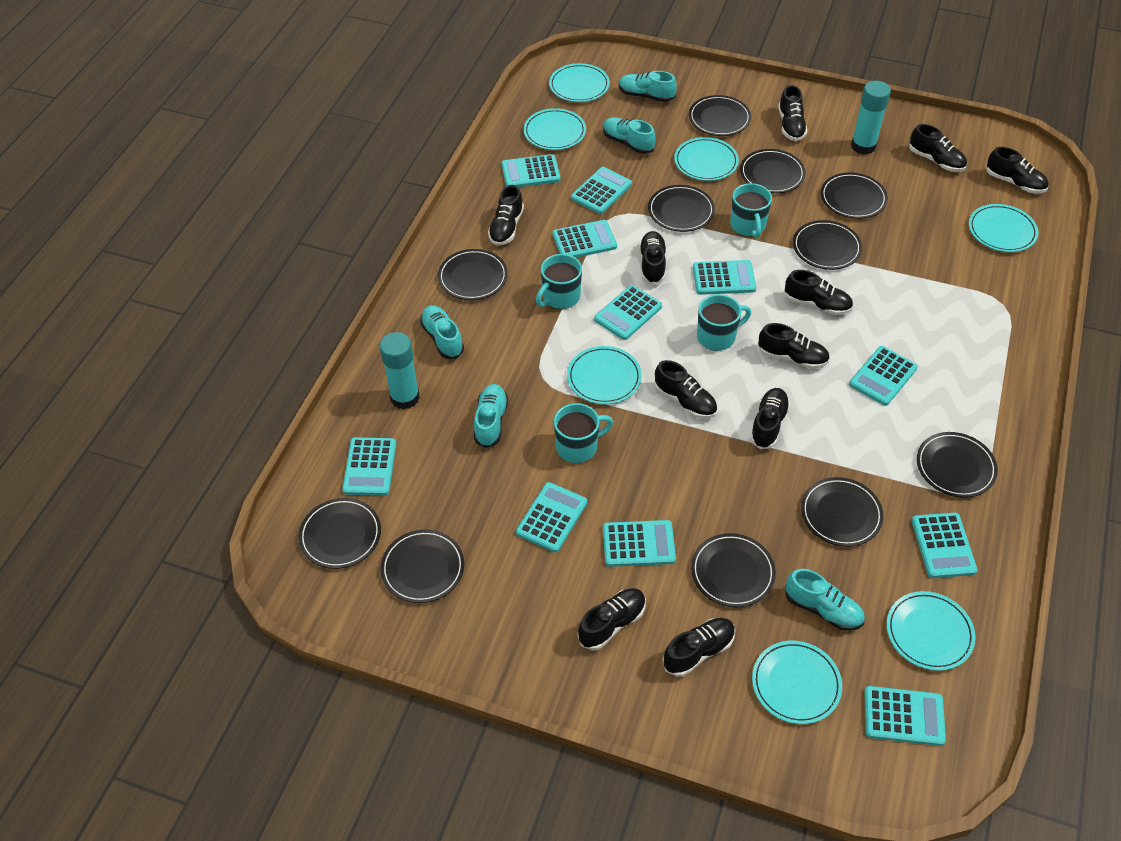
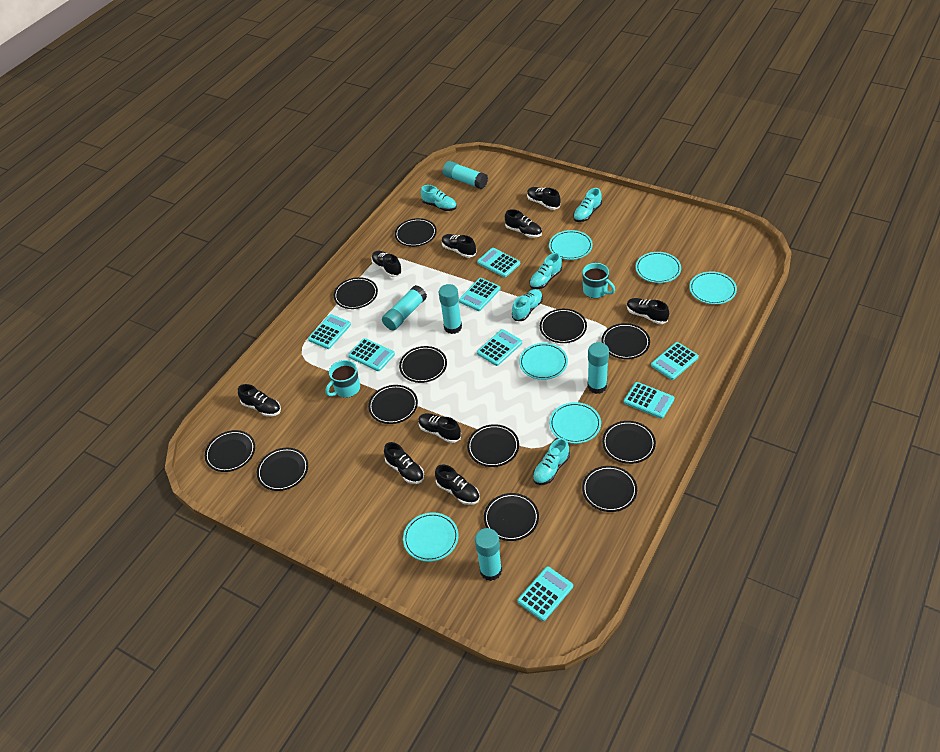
black plate: 11 -> 12
black shoe: 11 -> 9
turquoise calculator: 11 -> 8
turquoise glue stick: 2 -> 5
turquoise mug: 4 -> 2
turquoise plate: 7 -> 6

